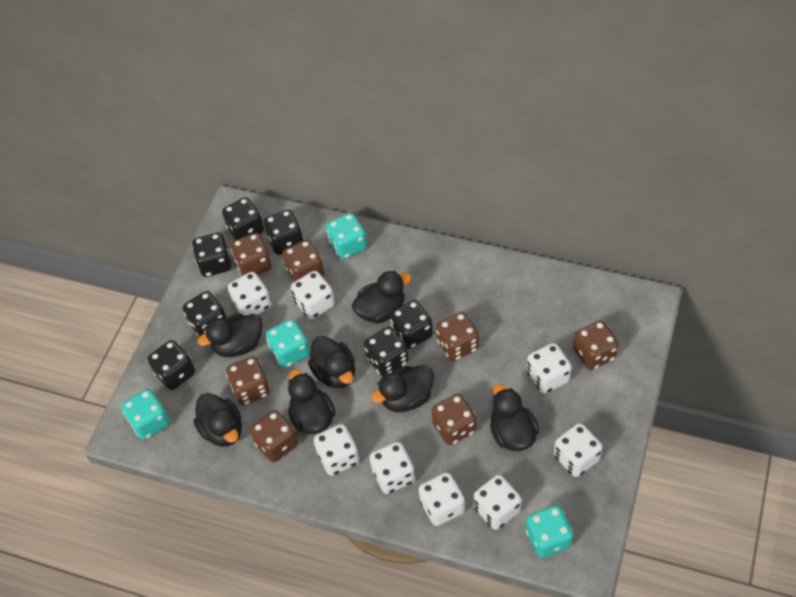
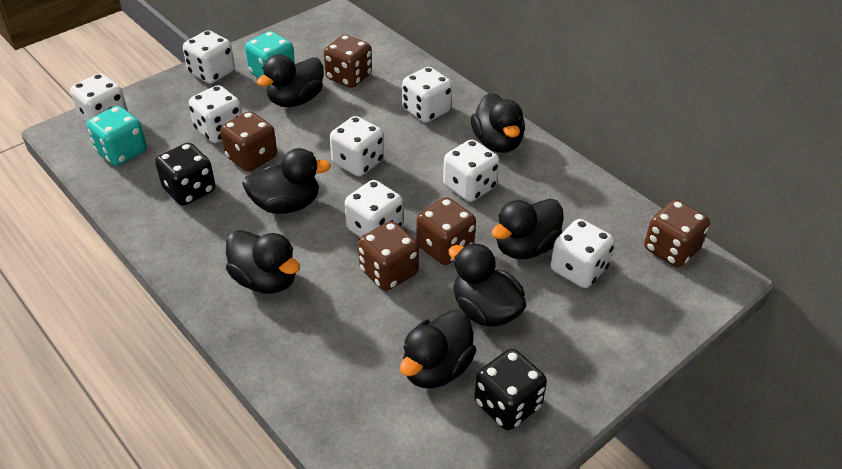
black dice: 7 -> 2
brown dice: 7 -> 5
turquoise dice: 4 -> 2

